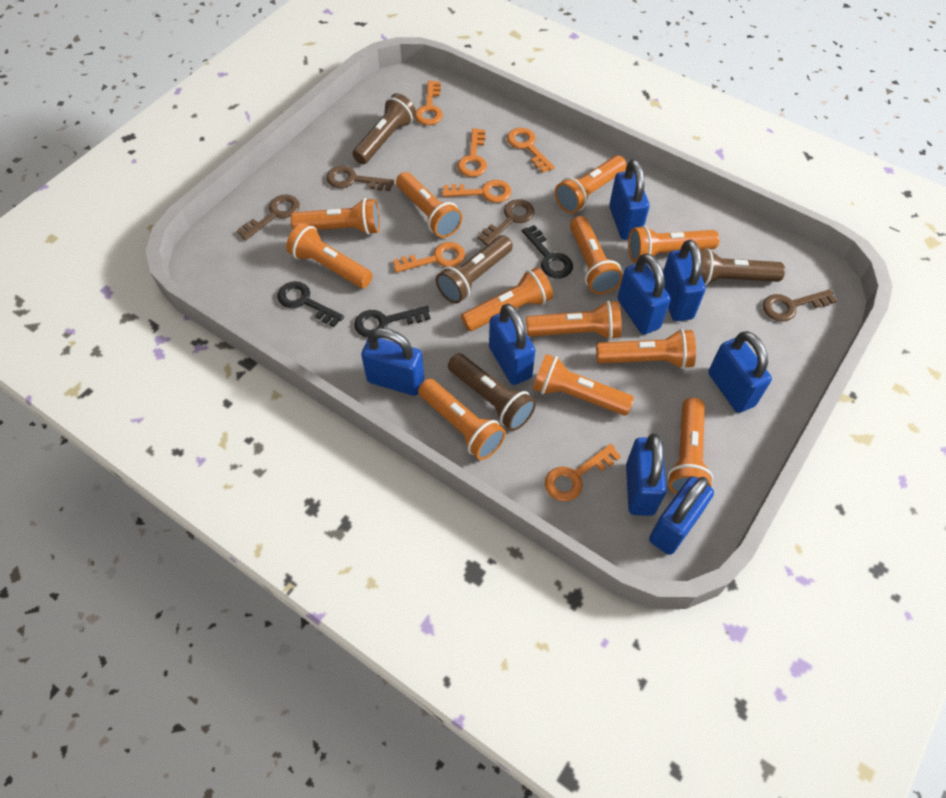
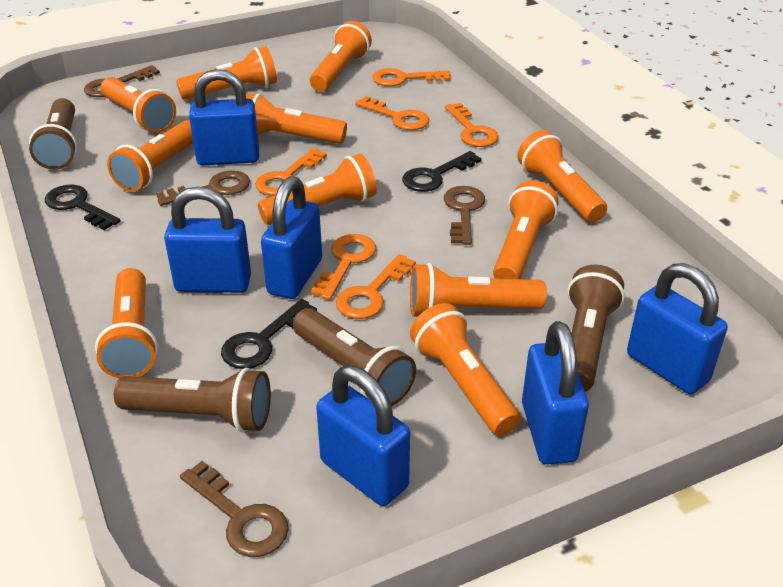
blue padlock: 8 -> 6
orange flashlight: 12 -> 11

